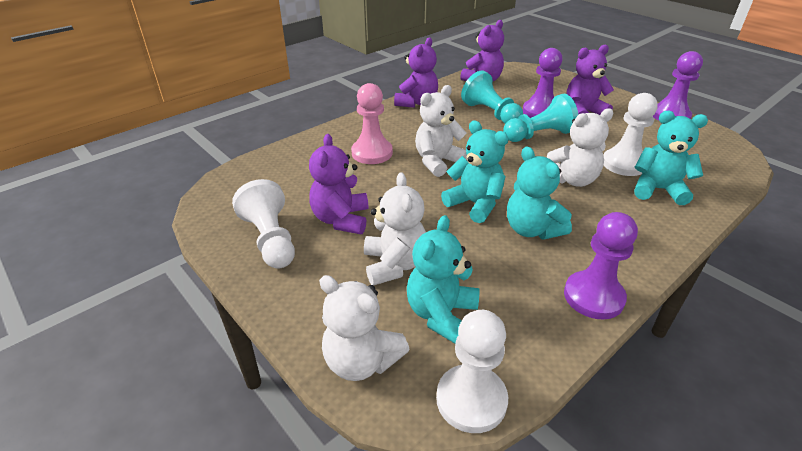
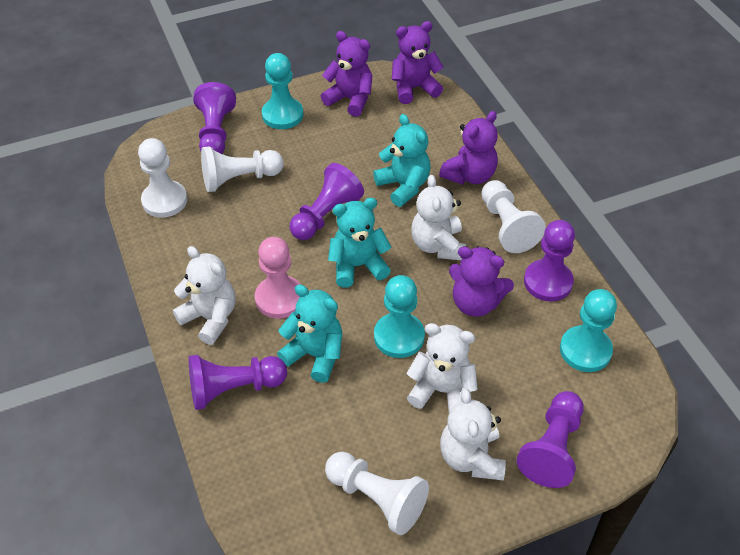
purple pawn: 3 -> 5
turquoise pawn: 2 -> 3
turquoise teddy bear: 4 -> 3
white pawn: 3 -> 4

